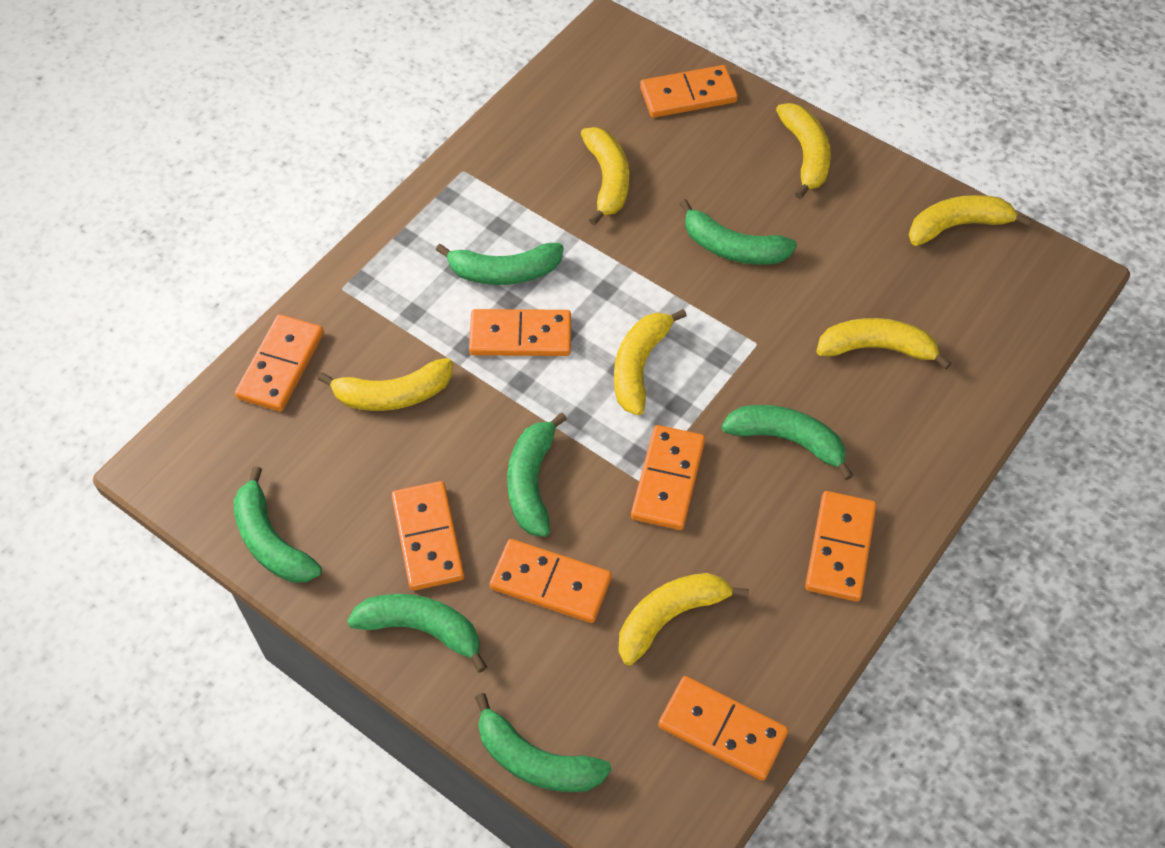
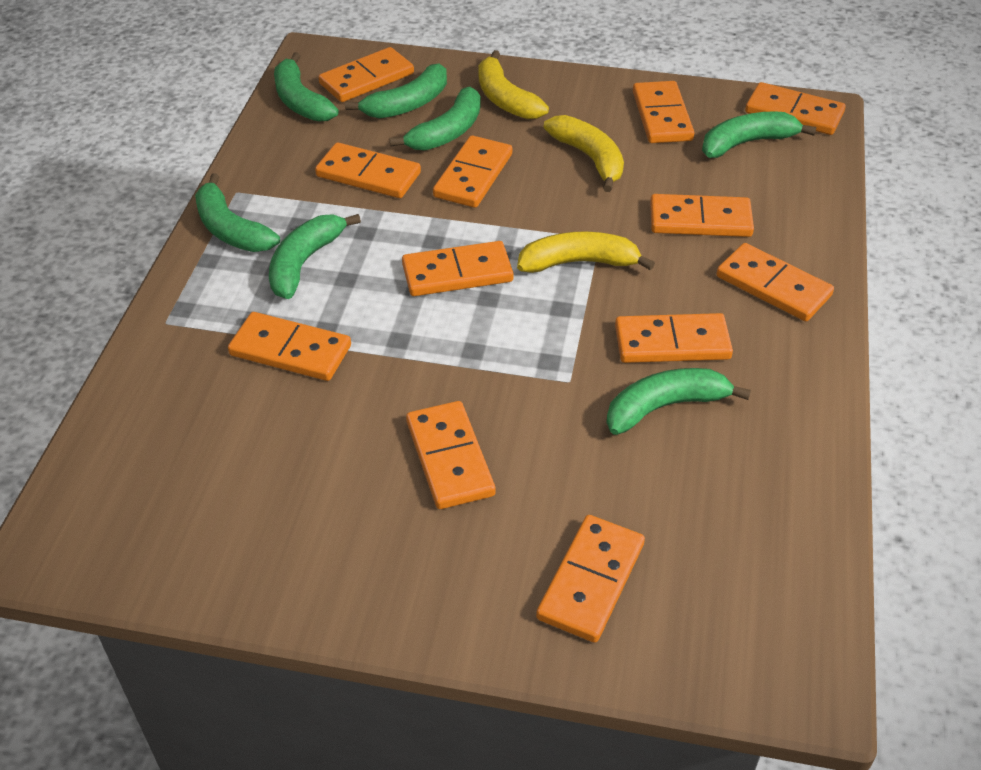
orange domino: 8 -> 12
yellow banana: 7 -> 3

